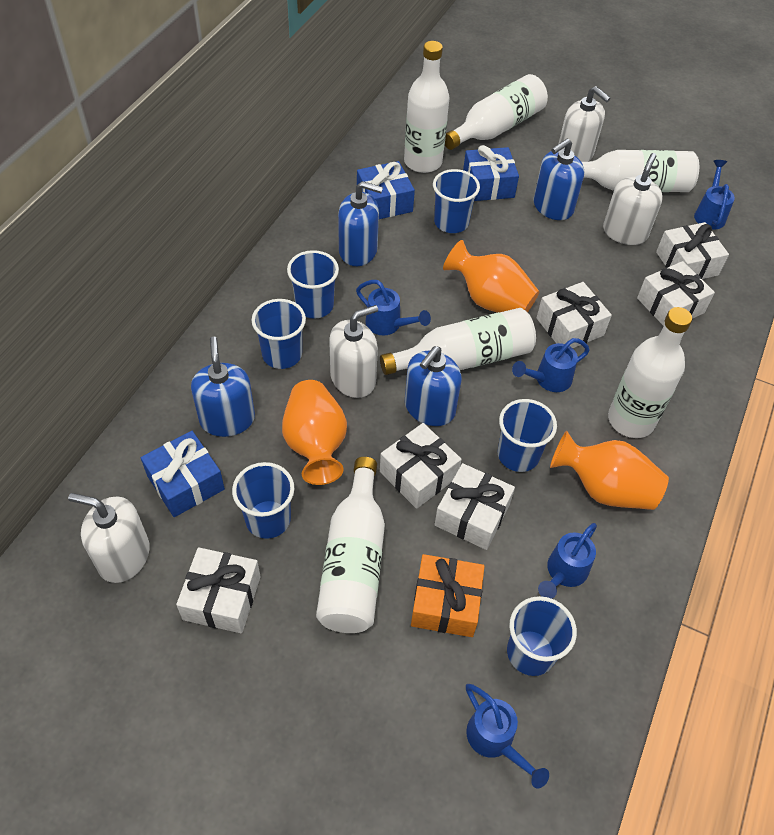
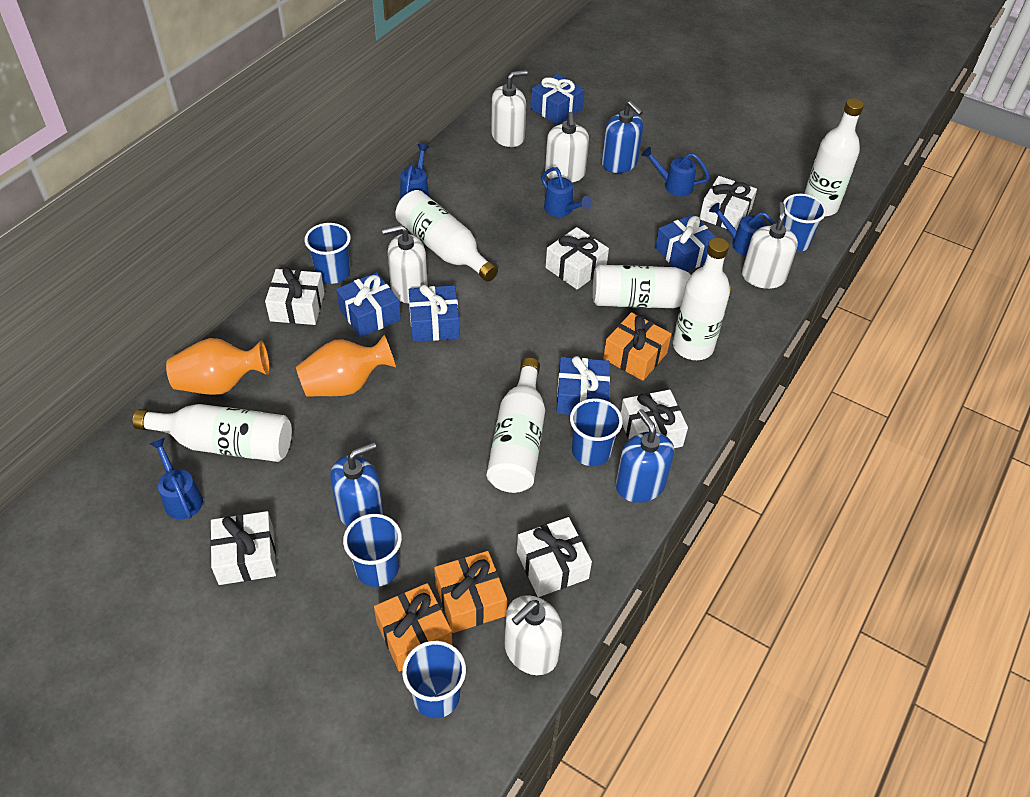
blue cup: 6 -> 5
blue gift: 3 -> 5
blue soap dispenser: 4 -> 3
orange gift: 1 -> 3
orange vase: 3 -> 2
white soap dispenser: 4 -> 5

